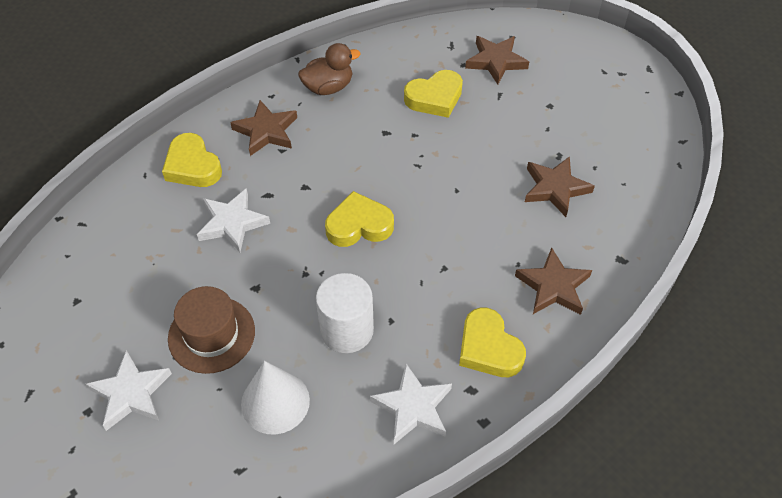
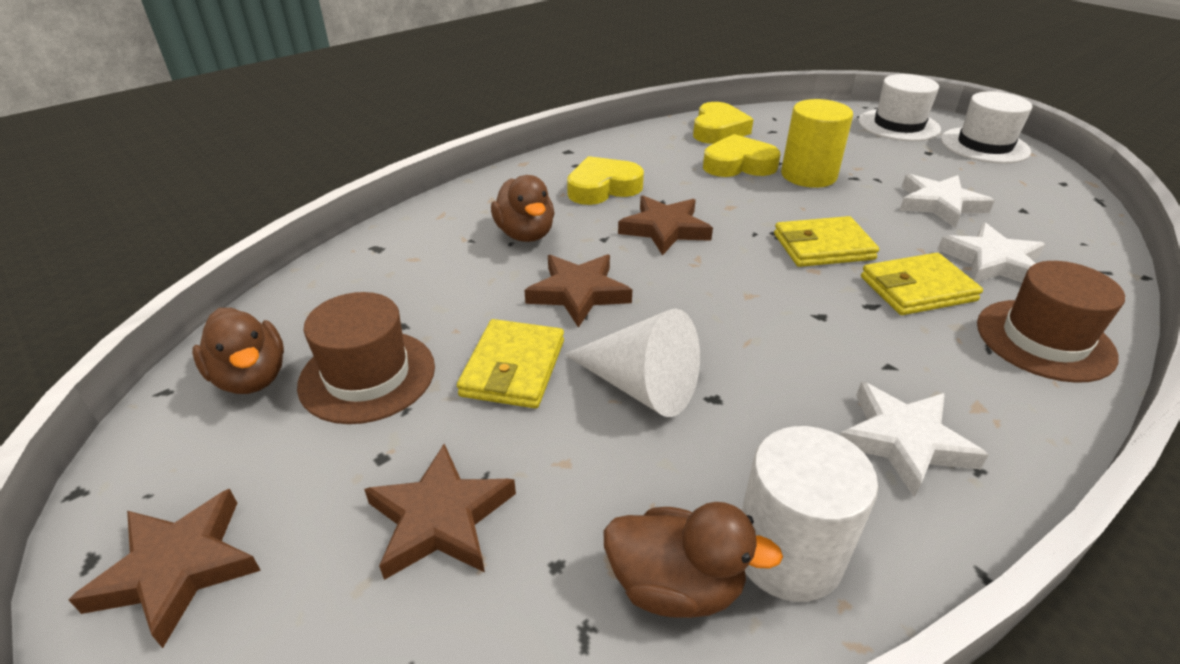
brown duck: 1 -> 3
brown hat: 1 -> 2
white hat: 0 -> 2
yellow cylinder: 0 -> 1
yellow heart: 4 -> 3
yellow wallet: 0 -> 3

